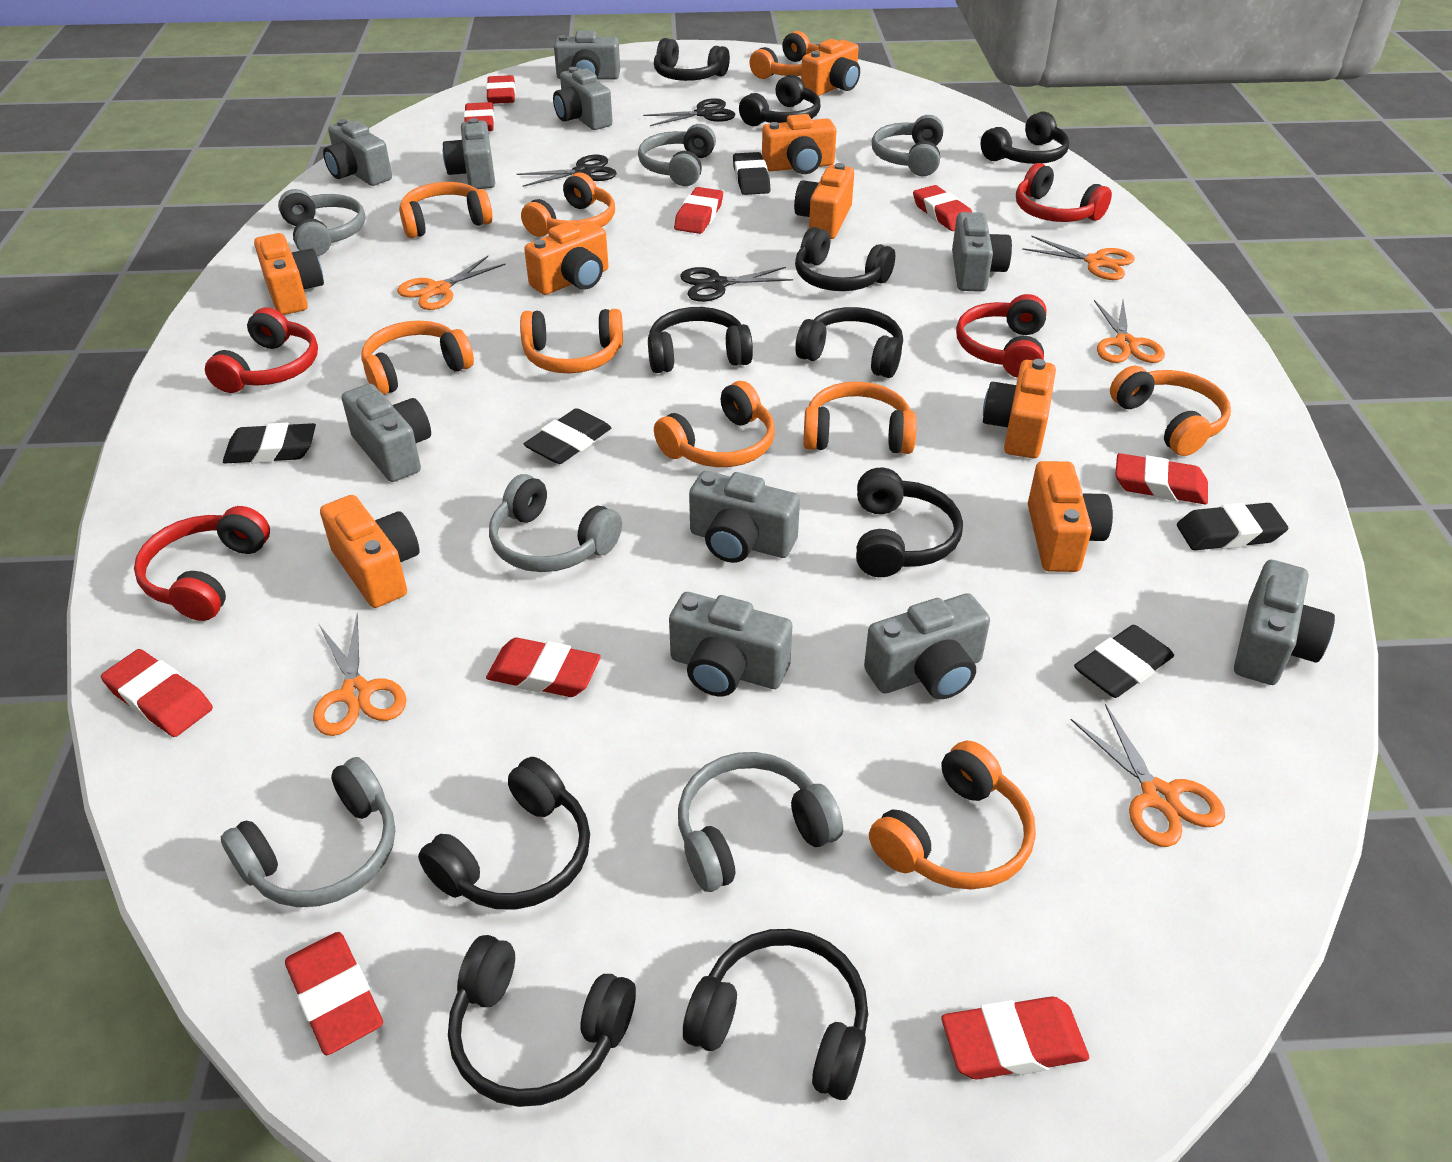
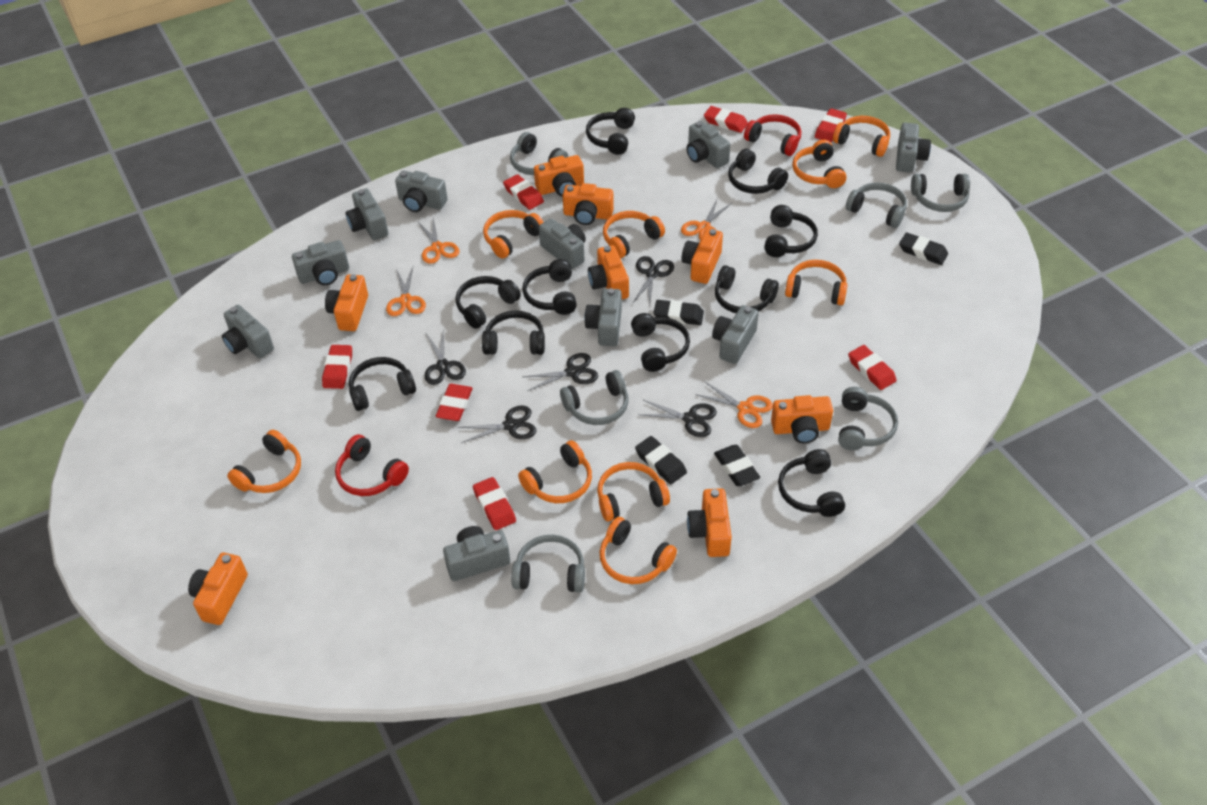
black eraser: 5 -> 4
black scissors: 3 -> 5
orange scissors: 5 -> 4
red eraser: 9 -> 7
red headphones: 4 -> 2

